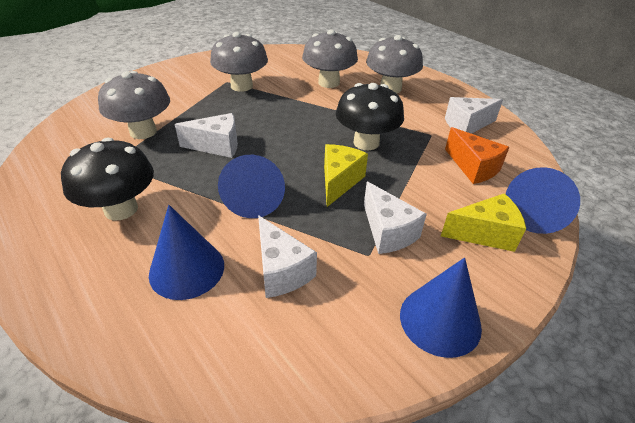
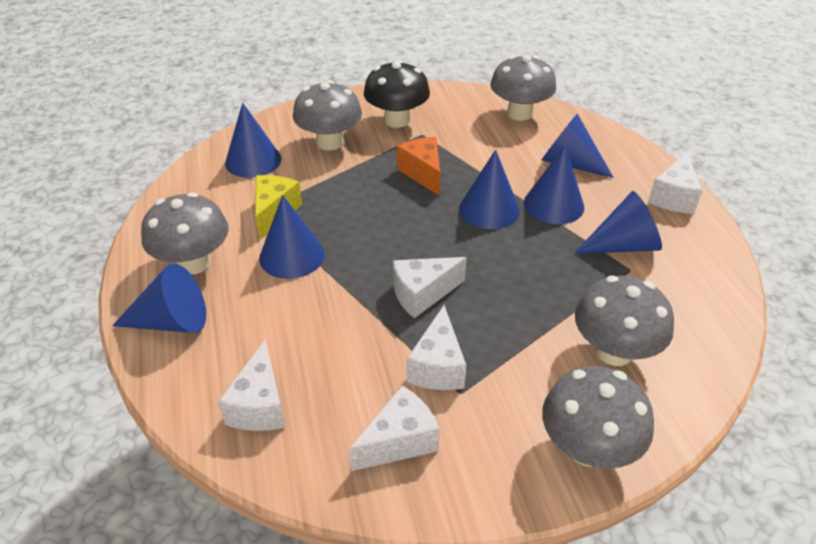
black mushroom: 2 -> 1
blue cone: 4 -> 7
grey mushroom: 4 -> 5
white cheese: 4 -> 5
yellow cheese: 2 -> 1

